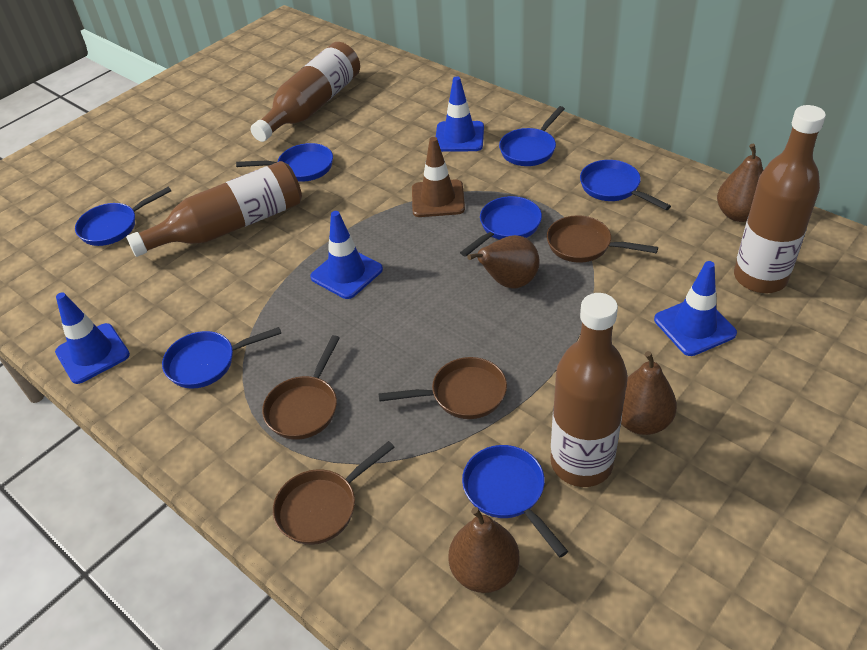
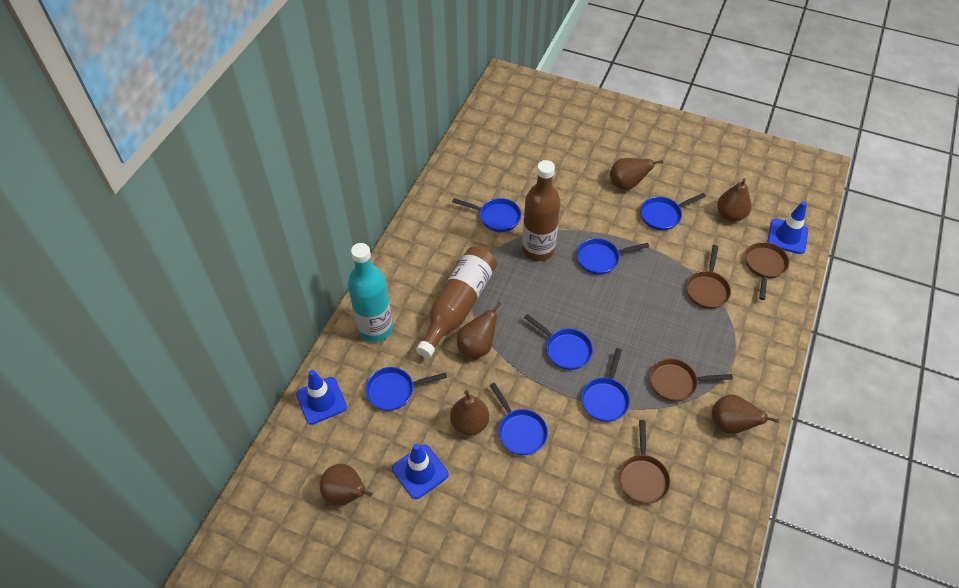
blue traffic cone: 4 -> 3
brown bottle: 4 -> 2
brown pear: 4 -> 6
brown traffic cone: 1 -> 0
turquoise bottle: 0 -> 1

